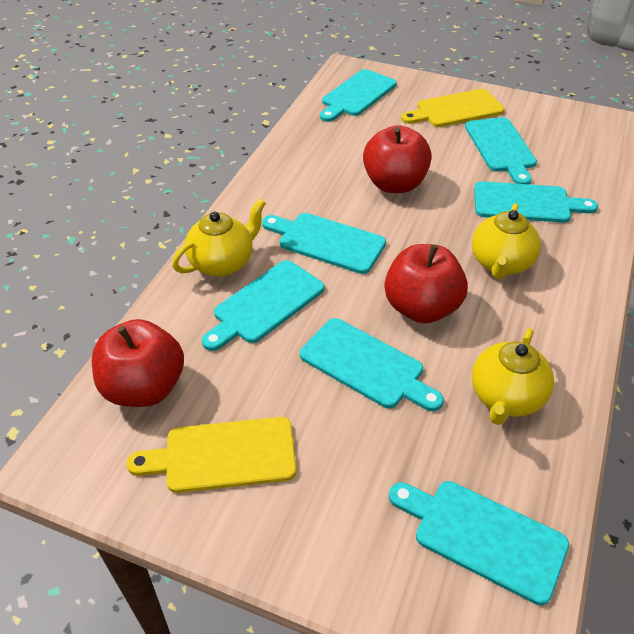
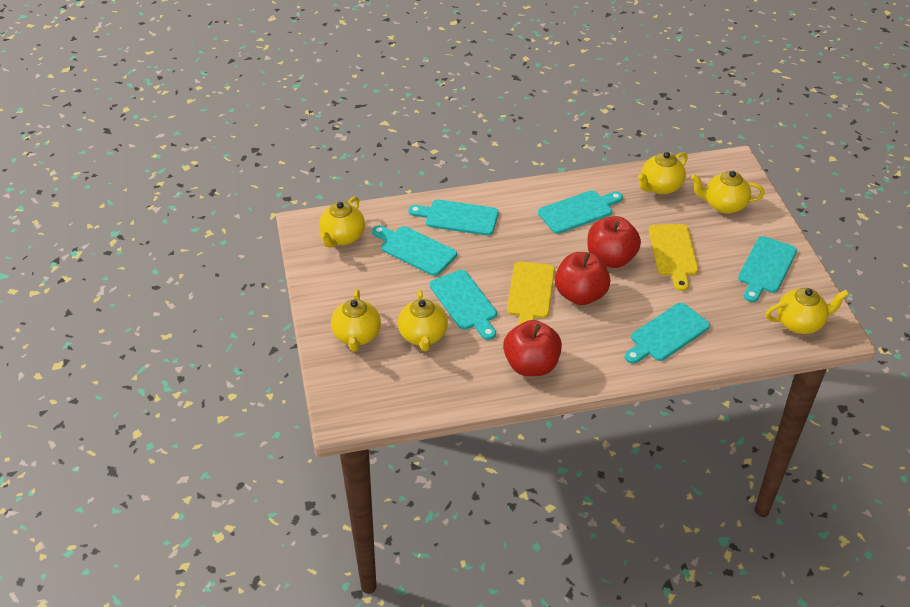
turquoise cutting board: 7 -> 6
yellow teapot: 3 -> 6

